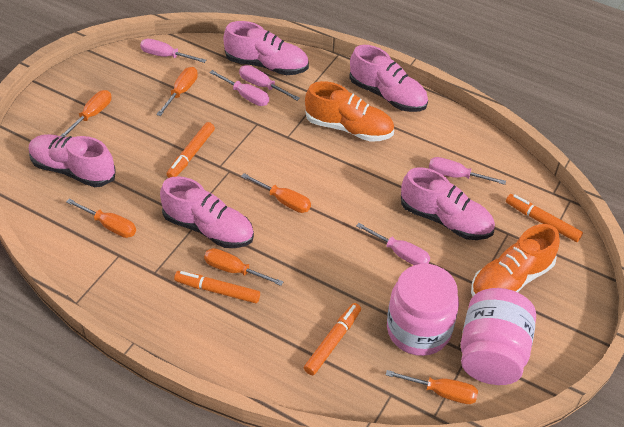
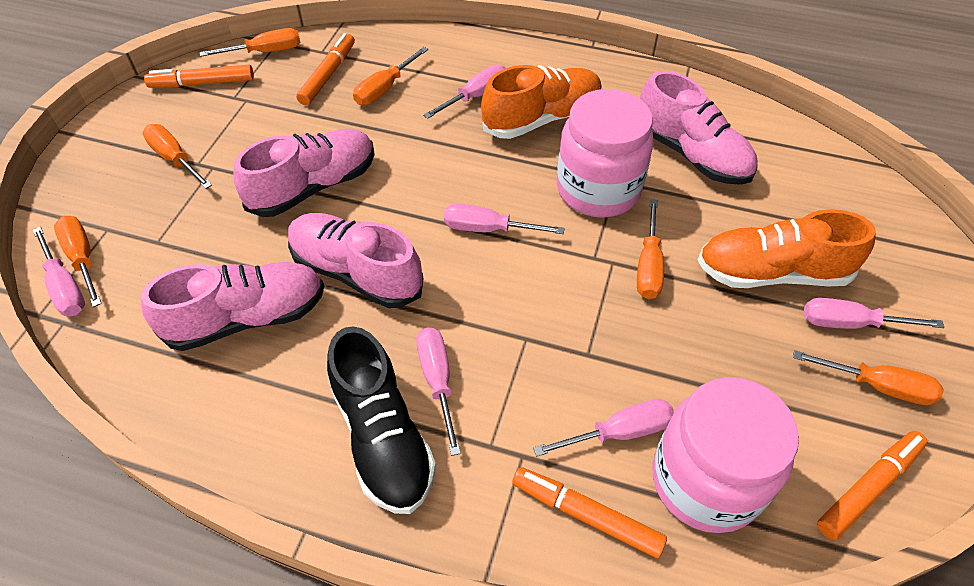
black shoe: 0 -> 1
pink screwdriver: 5 -> 6
pink shoe: 5 -> 4

